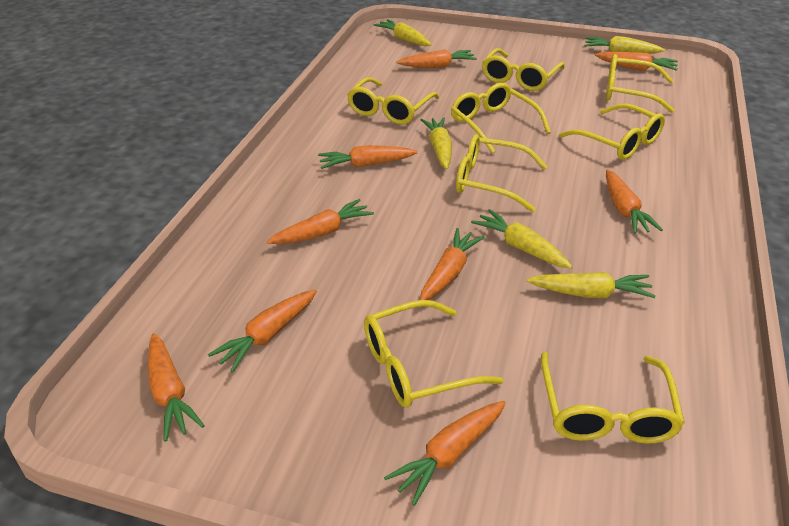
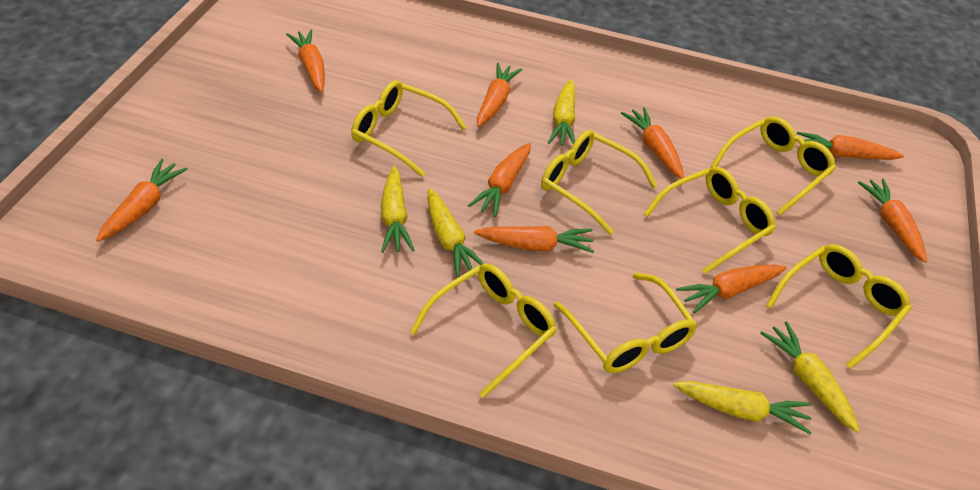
yellow glasses: 8 -> 7

